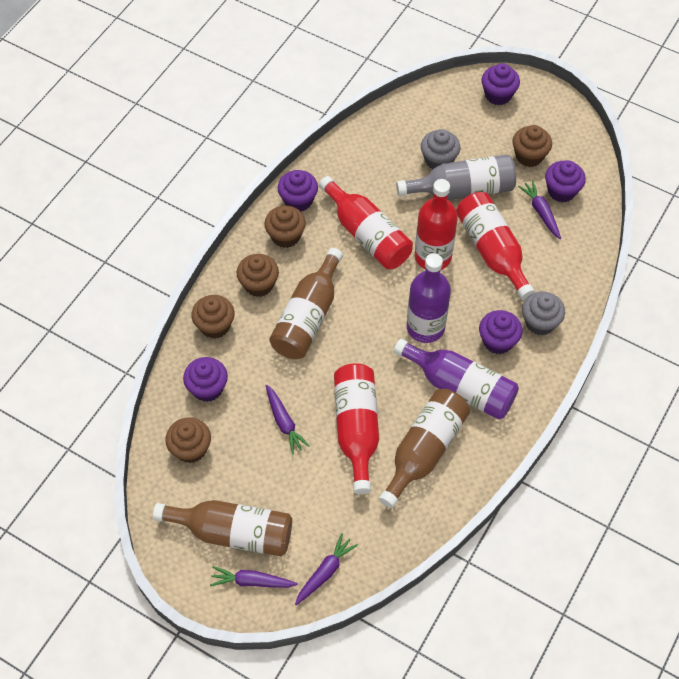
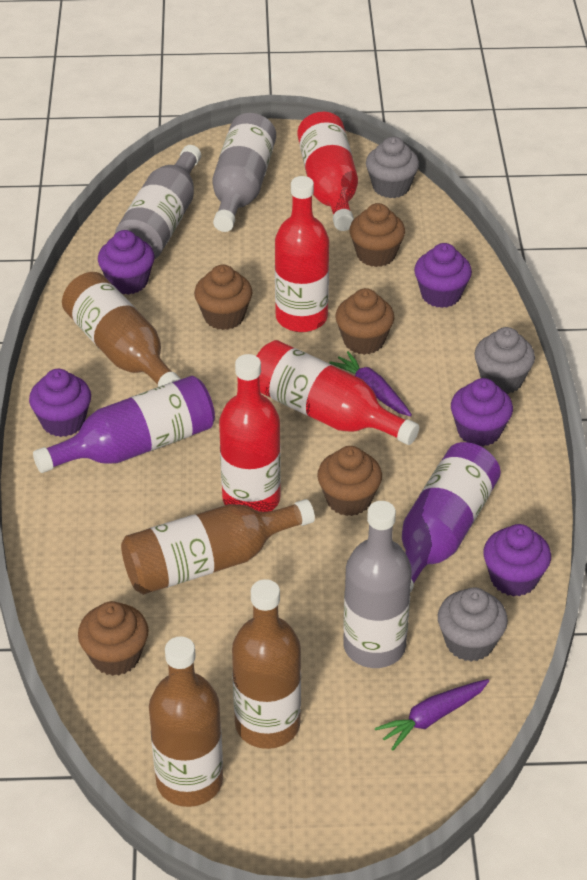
brown bottle: 3 -> 4
grey bottle: 1 -> 3
grey cupcake: 2 -> 3
purple carrot: 4 -> 2

